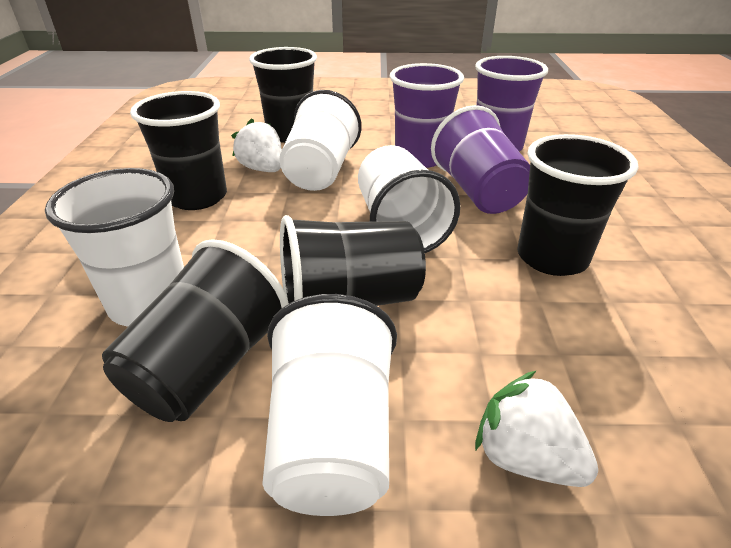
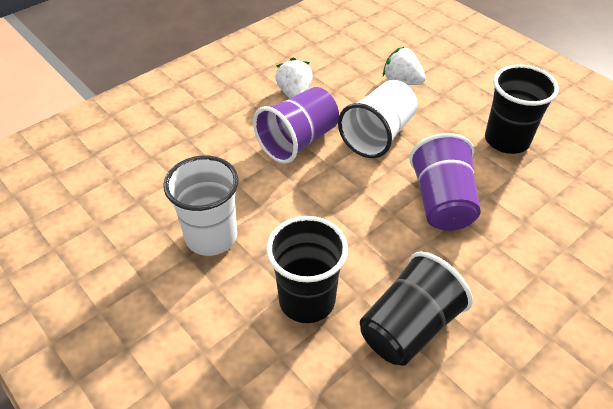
black cup: 5 -> 3
purple cup: 3 -> 2
white cup: 4 -> 2

